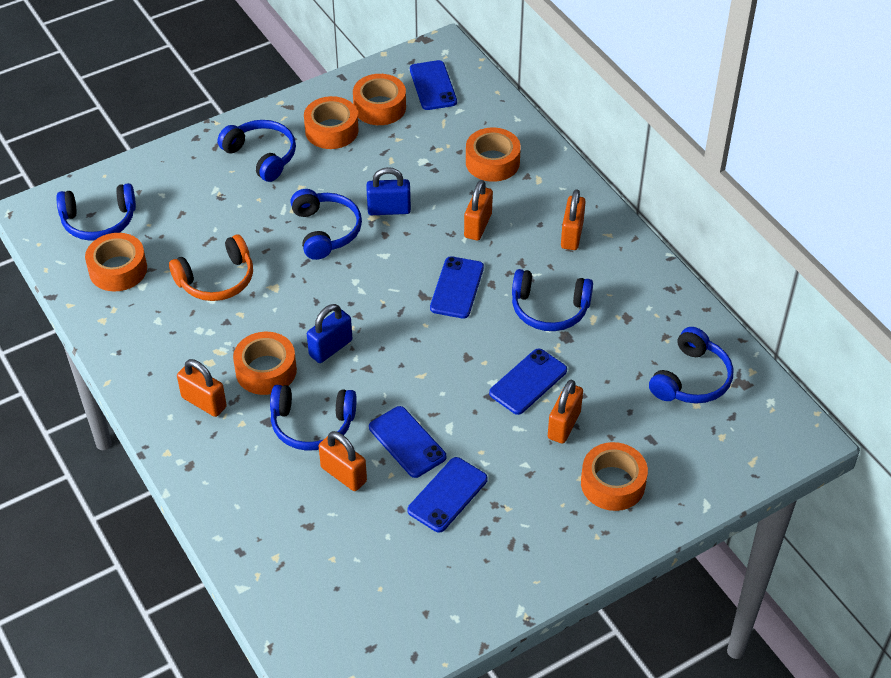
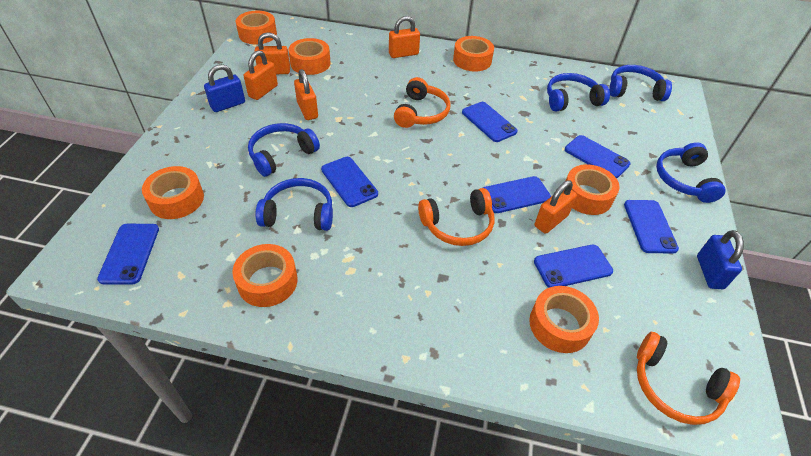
blue headphones: 6 -> 5
blue phone: 5 -> 7
orange headphones: 1 -> 3
orange tape: 6 -> 7

